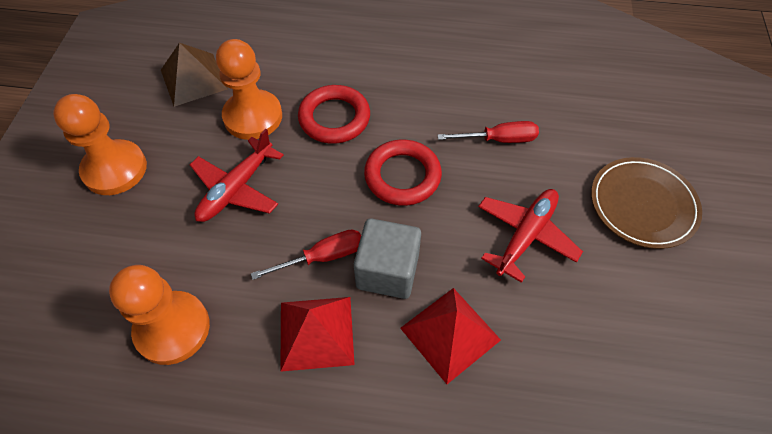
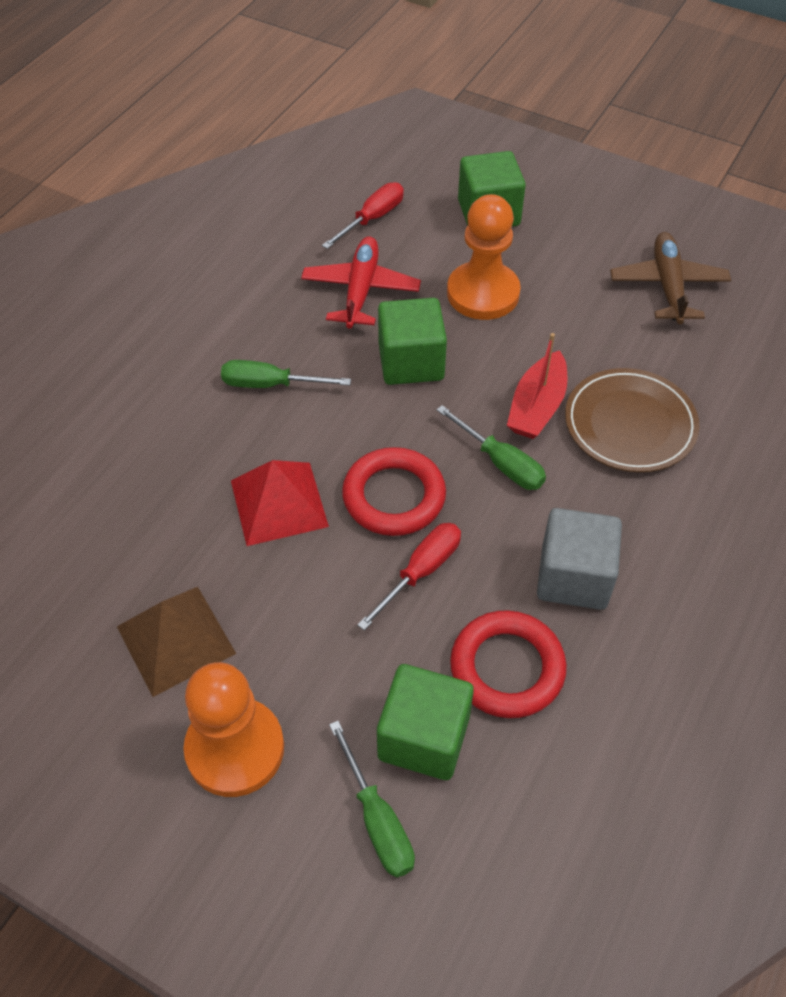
brown plane: 0 -> 1
green cube: 0 -> 3
green screwdriver: 0 -> 3
orange pawn: 3 -> 2
red boat: 0 -> 1
red plane: 2 -> 1
red pyramid: 2 -> 1

